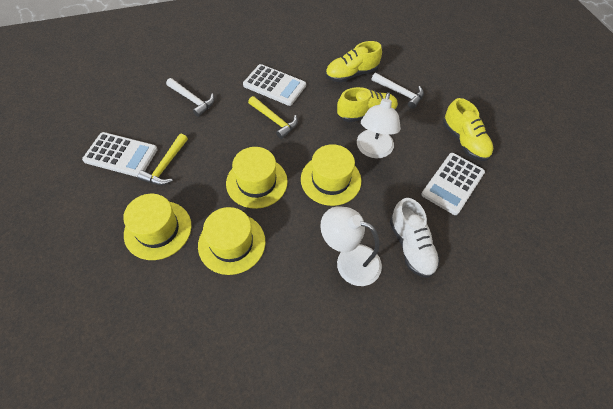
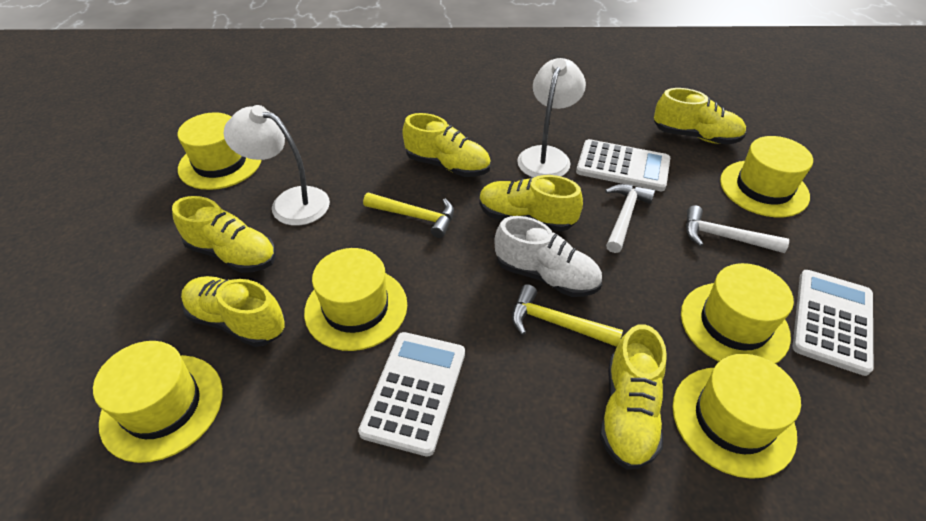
yellow hat: 4 -> 6
yellow shoe: 3 -> 6

